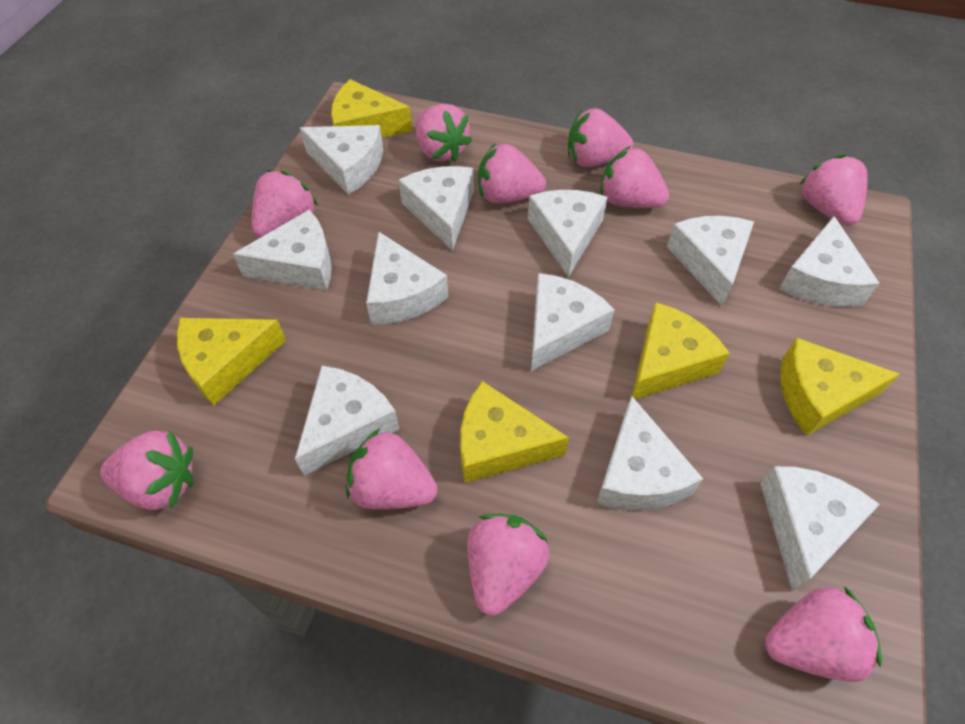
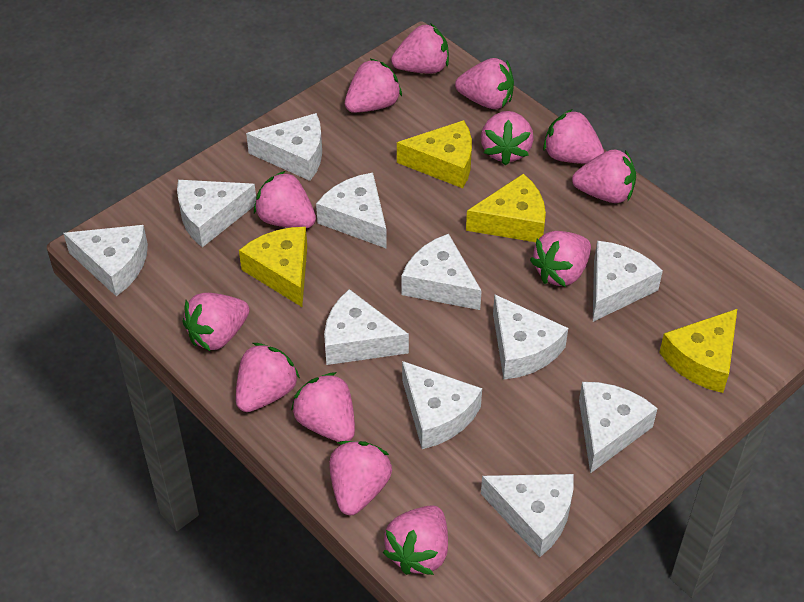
pink strawberry: 10 -> 13
yellow cheese: 5 -> 4

